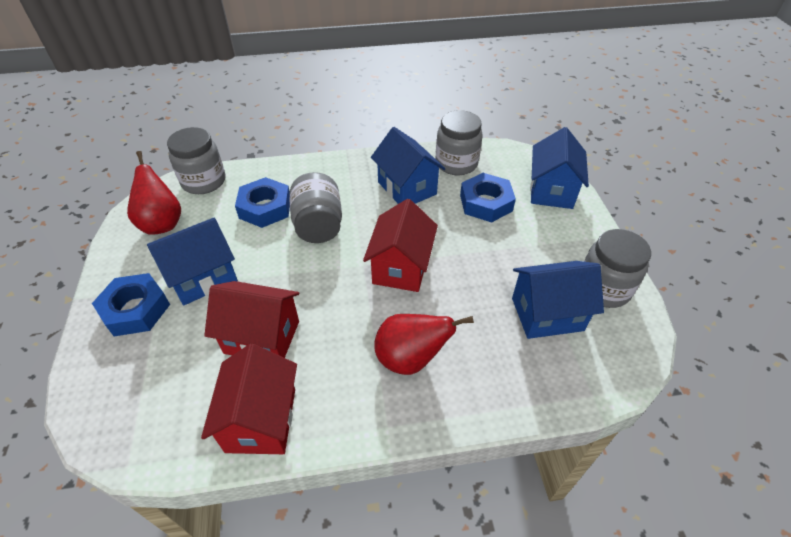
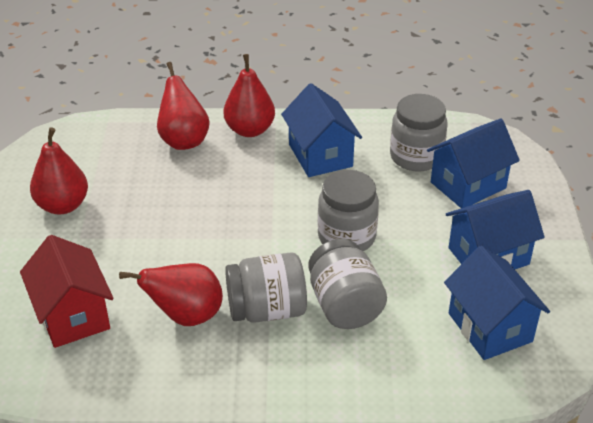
blue nut: 3 -> 0
red house: 3 -> 1
red pear: 2 -> 4

